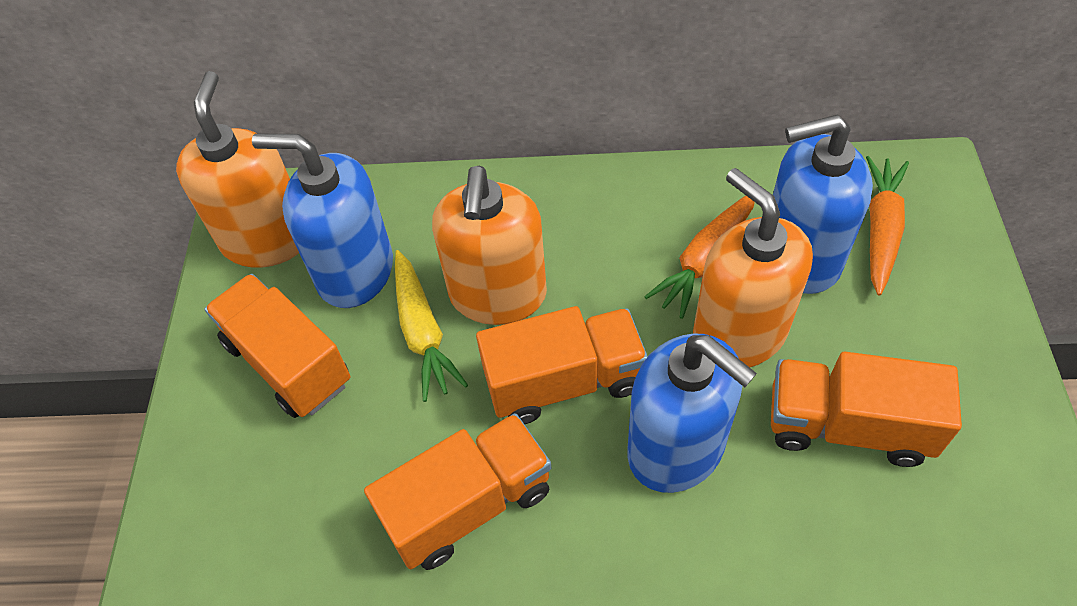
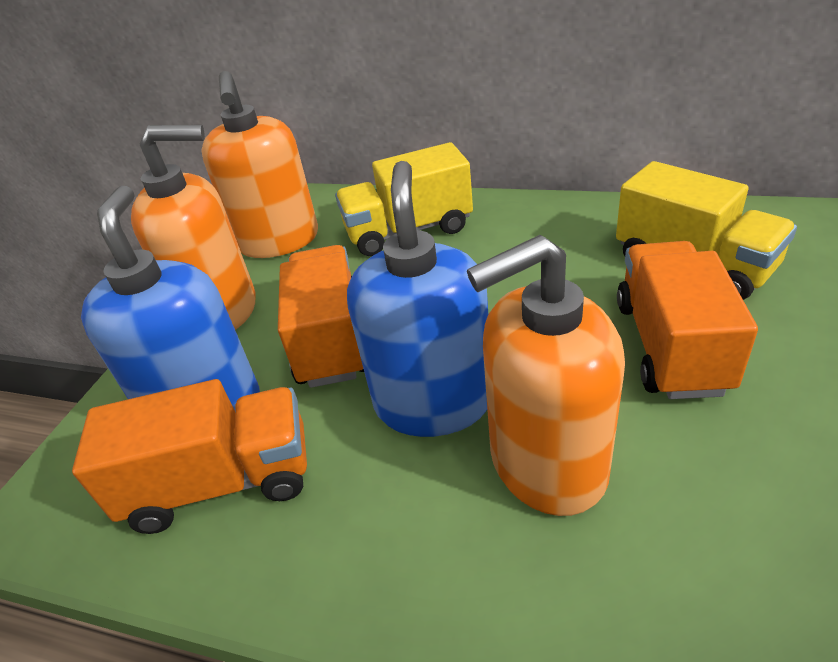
blue soap dispenser: 3 -> 2
orange carrot: 2 -> 0
orange truck: 4 -> 3
yellow carrot: 1 -> 0
yellow truck: 0 -> 2

